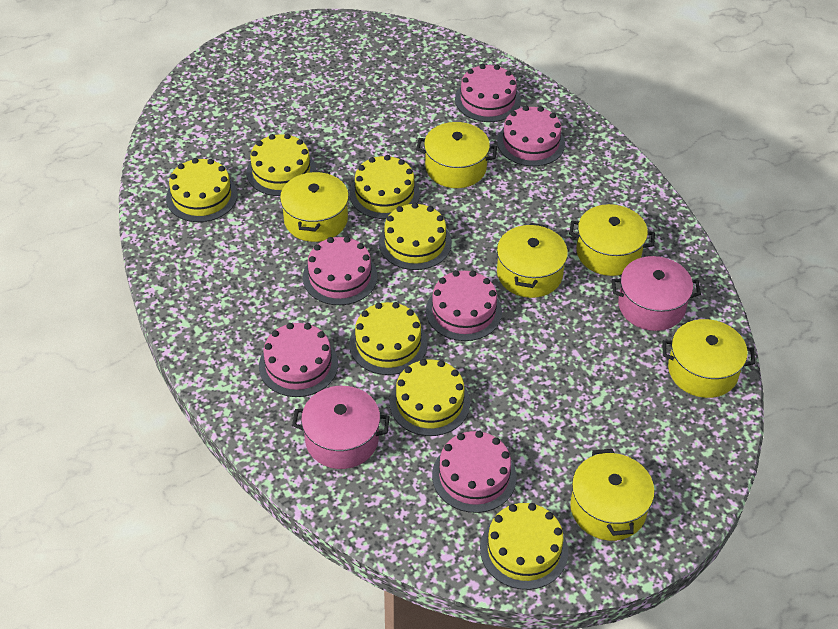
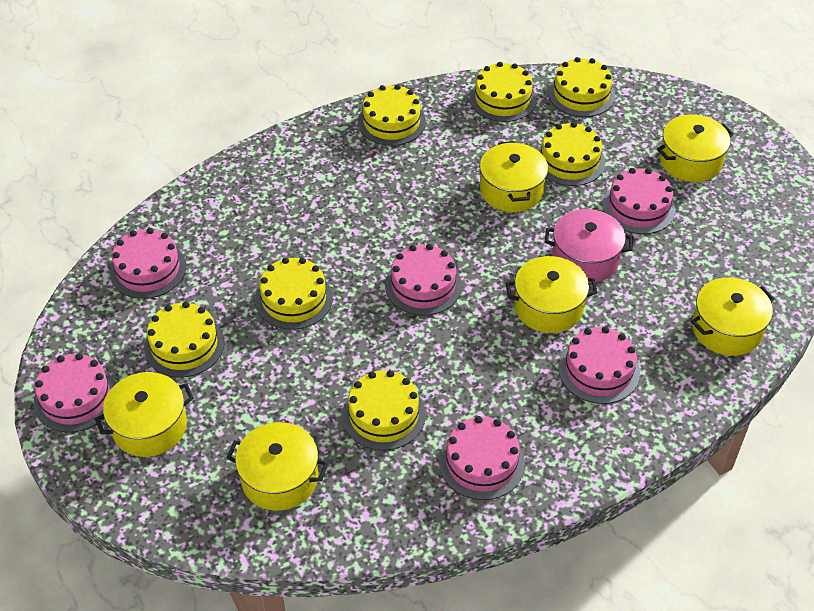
pink pot: 2 -> 1

